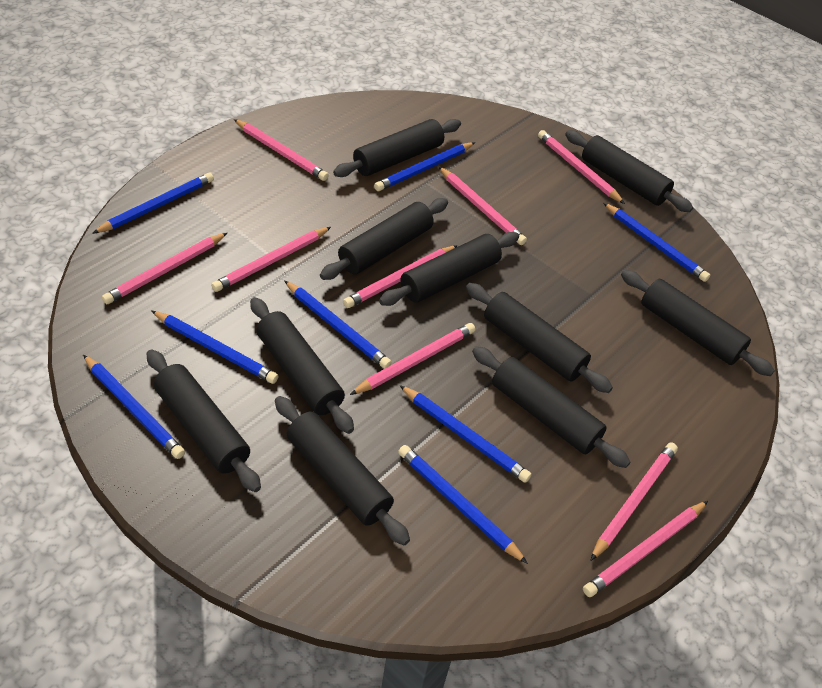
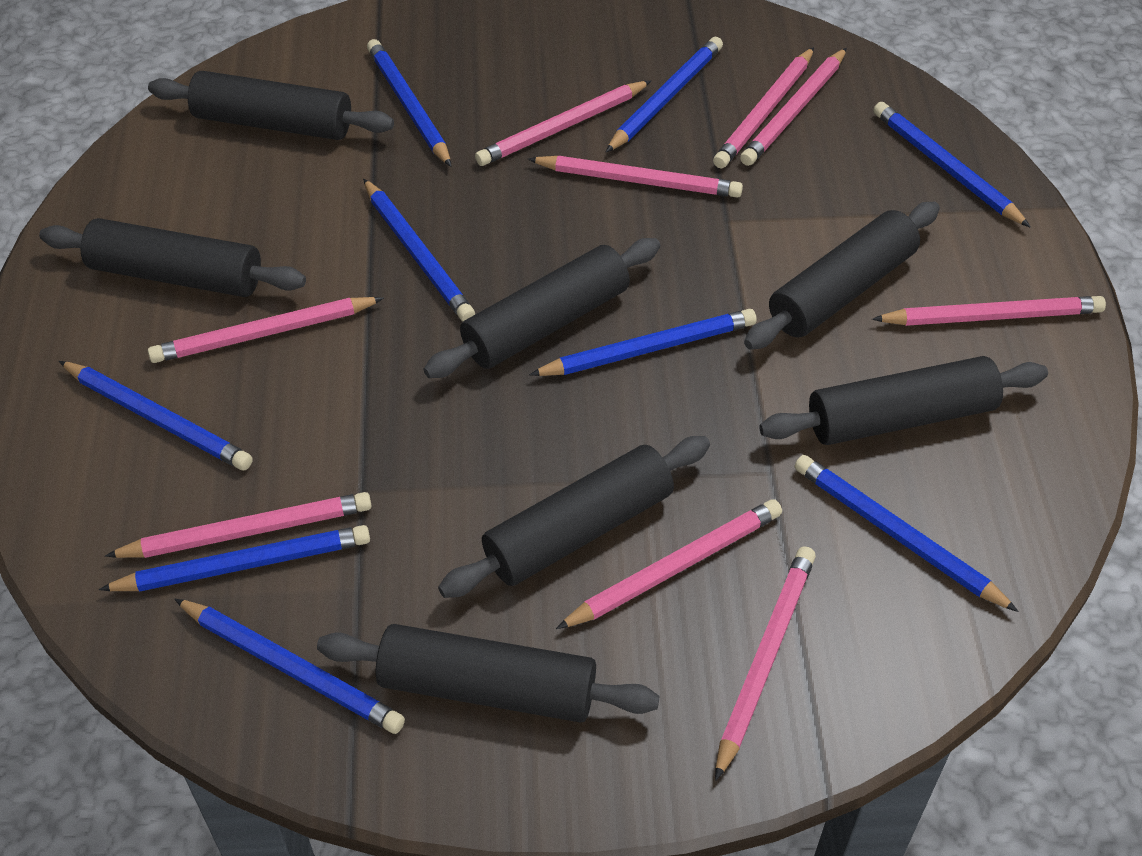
black rolling pin: 10 -> 7
blue pencil: 8 -> 9

